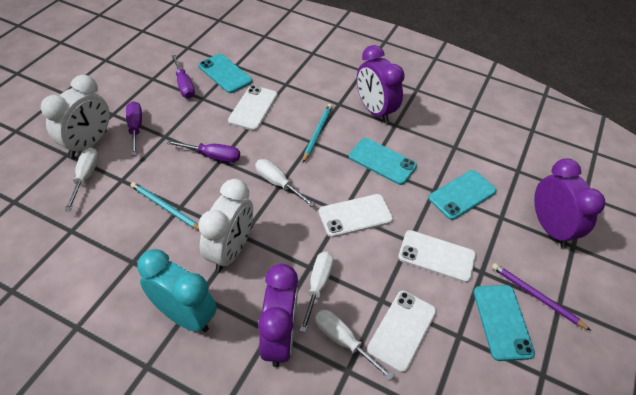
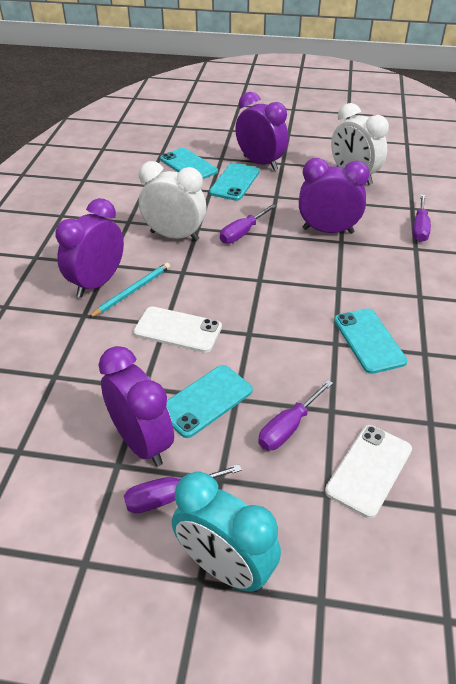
purple clock: 3 -> 4
purple pencil: 1 -> 0
purple screwdriver: 3 -> 4
turquoise pencil: 2 -> 1
white phone: 4 -> 2
white screwdriver: 4 -> 0

